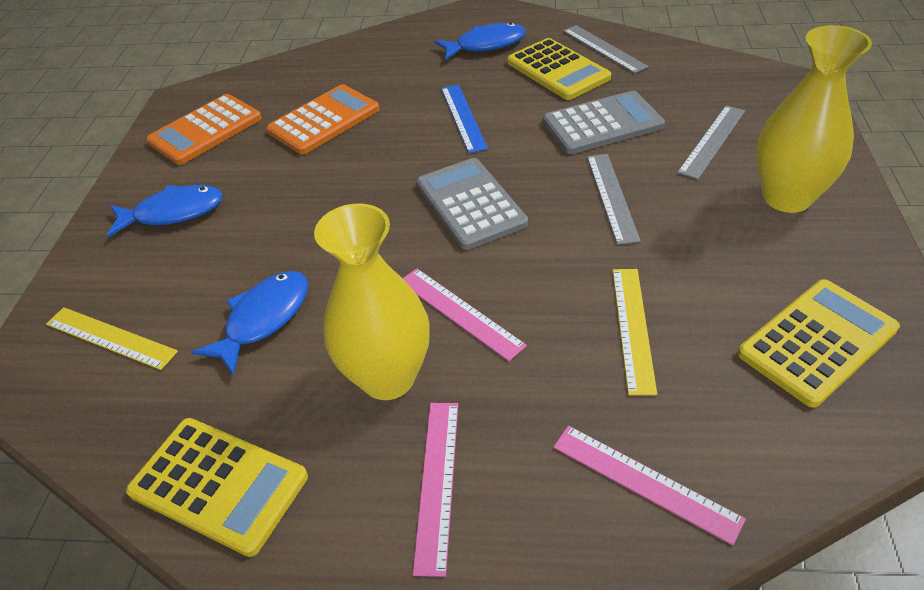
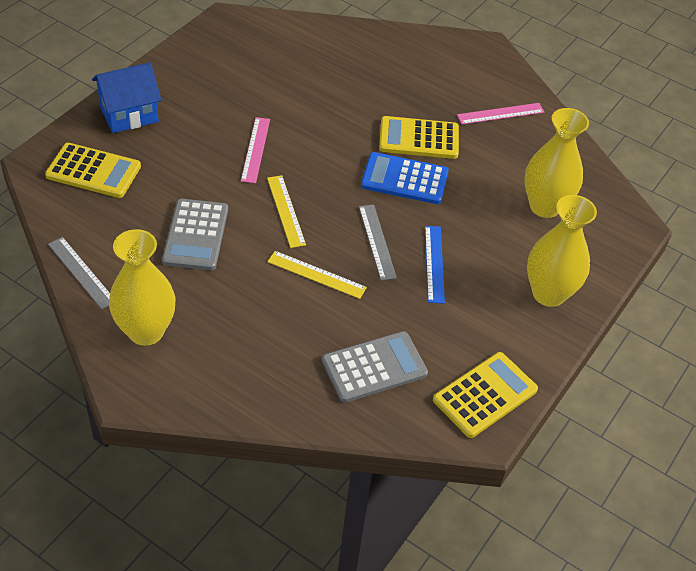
blue calculator: 0 -> 1
blue fish: 3 -> 0
blue house: 0 -> 1
grey ruler: 3 -> 2
orange calculator: 2 -> 0
pink ruler: 3 -> 2
yellow vase: 2 -> 3

